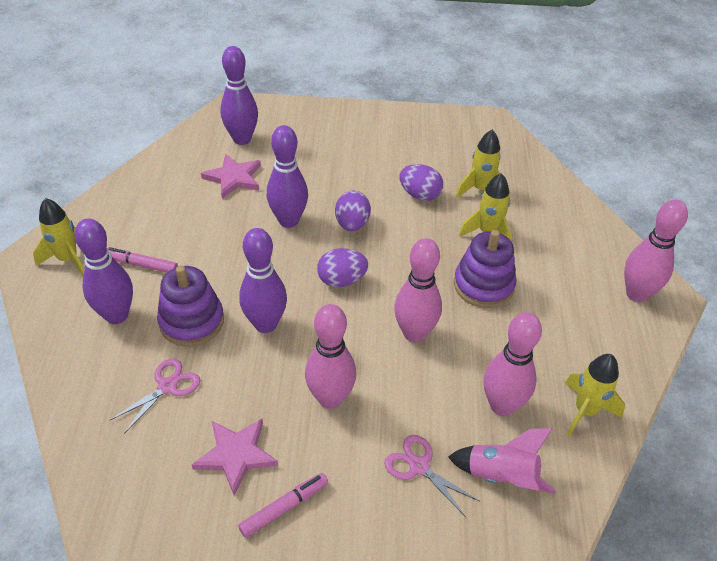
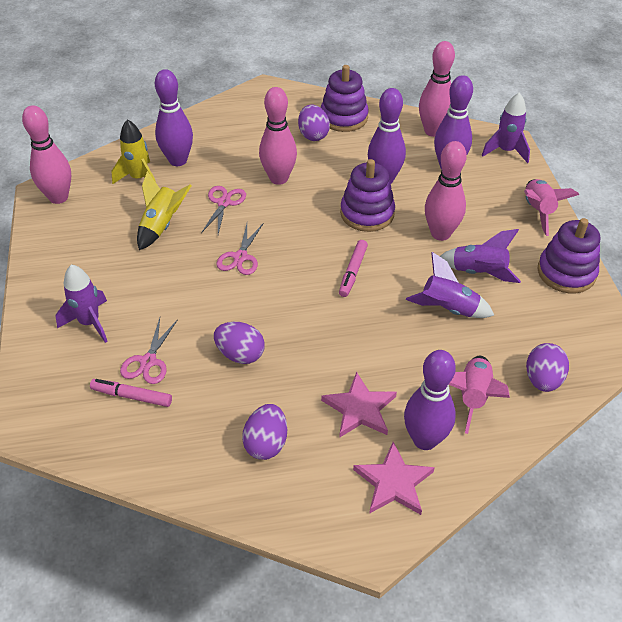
pink rocket: 1 -> 2
pink scissors: 2 -> 3
purple egg: 3 -> 4
purple rocket: 0 -> 4
purple stacking toy: 2 -> 3
yellow rocket: 4 -> 2

